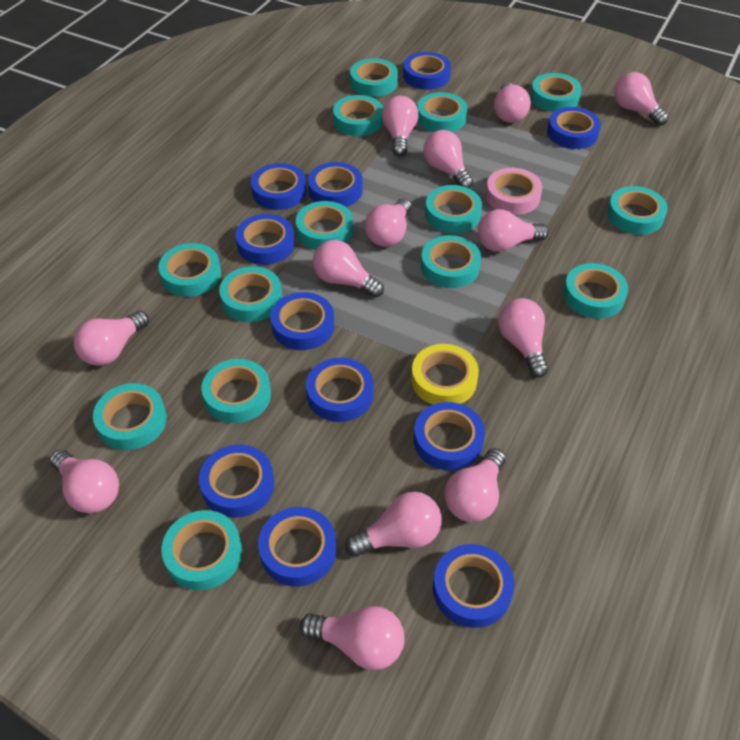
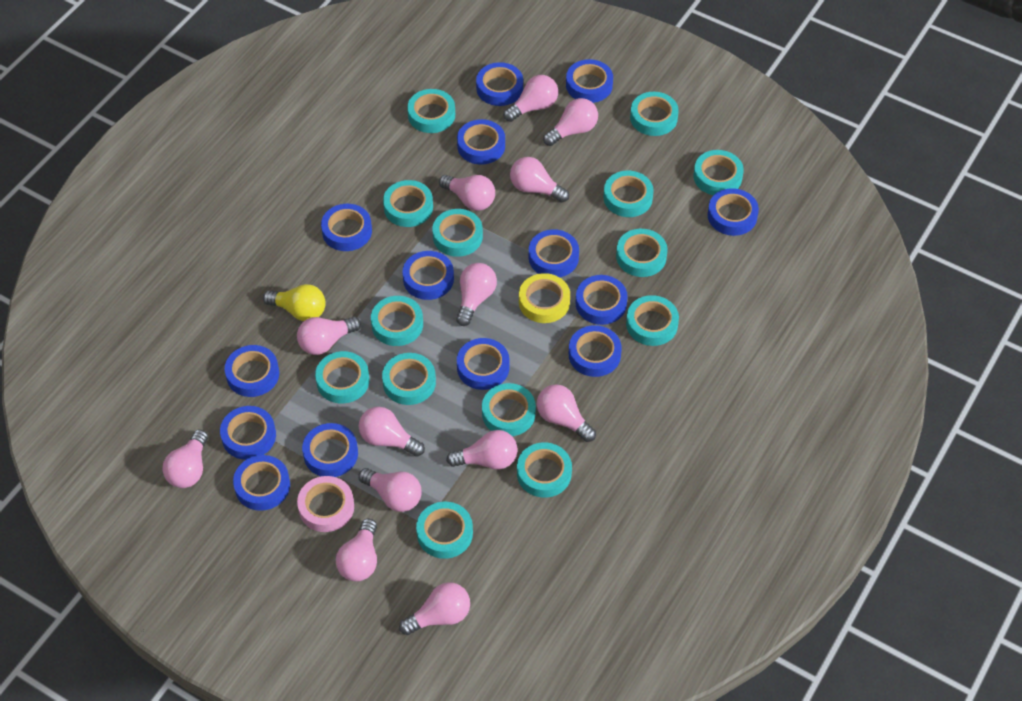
blue tape: 11 -> 14
yellow light bulb: 0 -> 1

